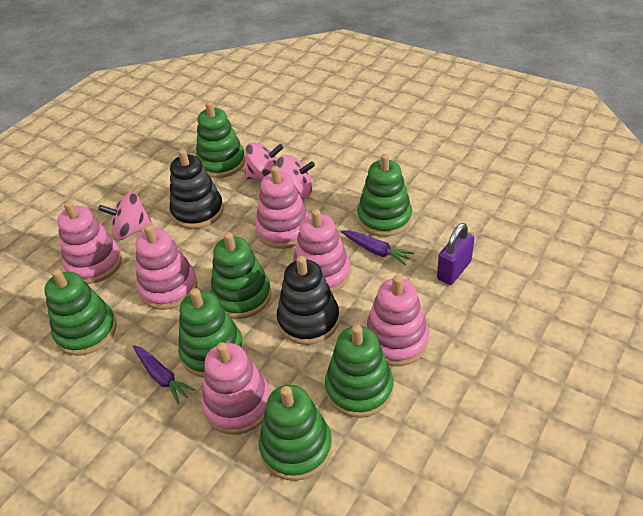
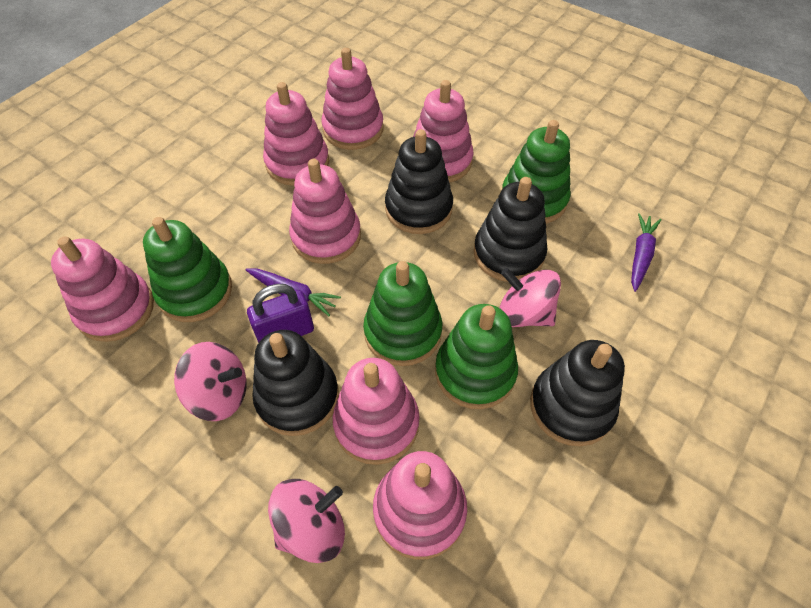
black stacking toy: 2 -> 4
green stacking toy: 7 -> 4
pink stacking toy: 6 -> 7

